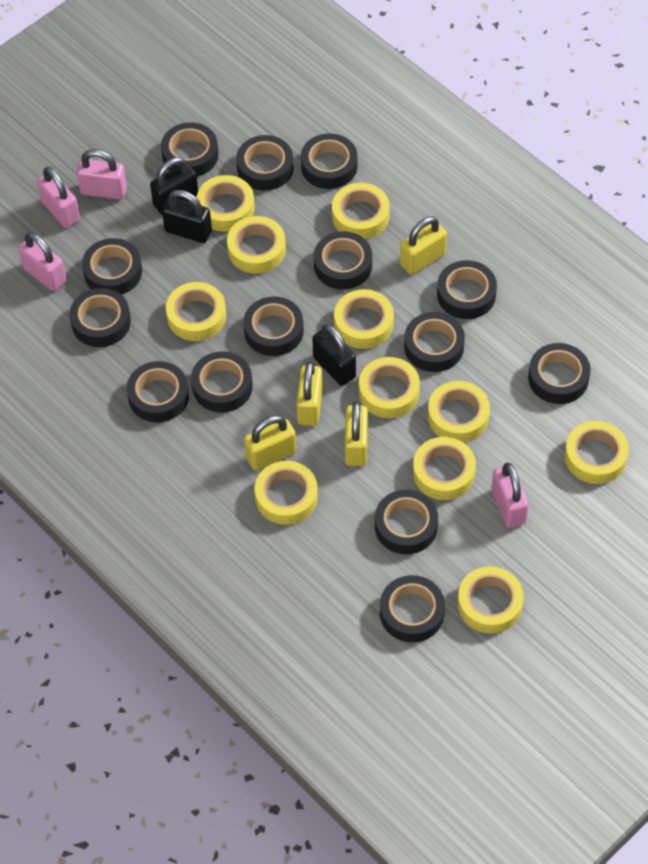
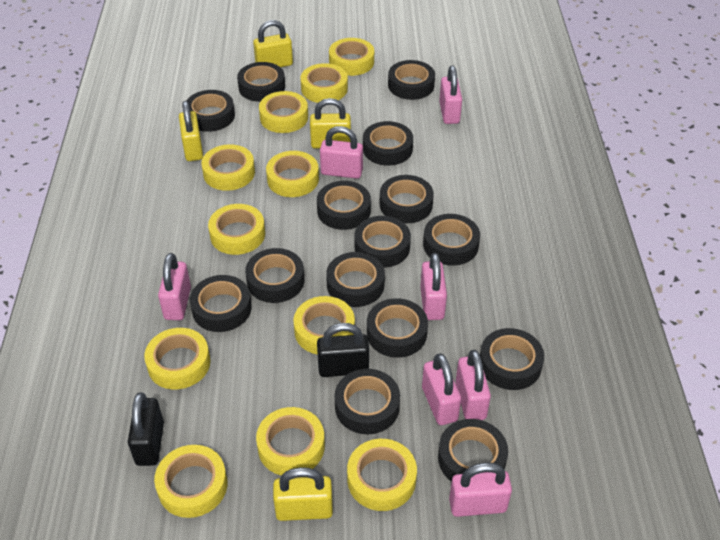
black padlock: 3 -> 2
black tape: 14 -> 15
pink padlock: 4 -> 7

